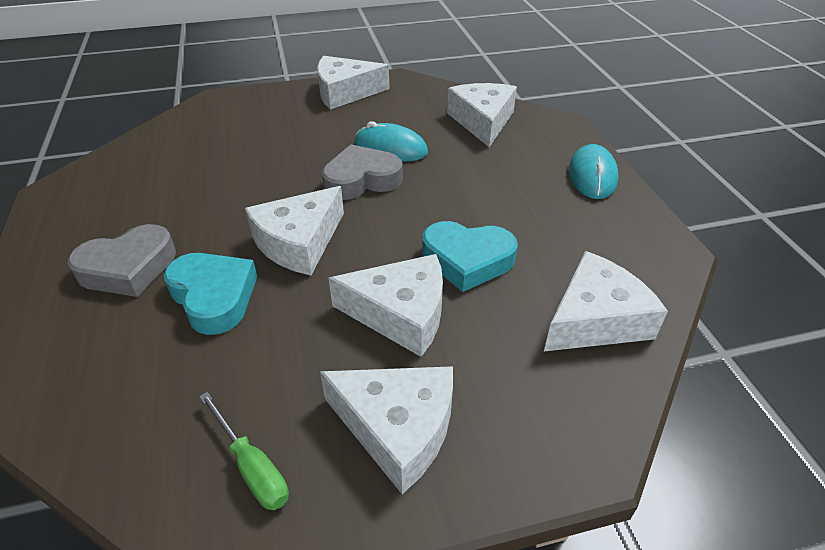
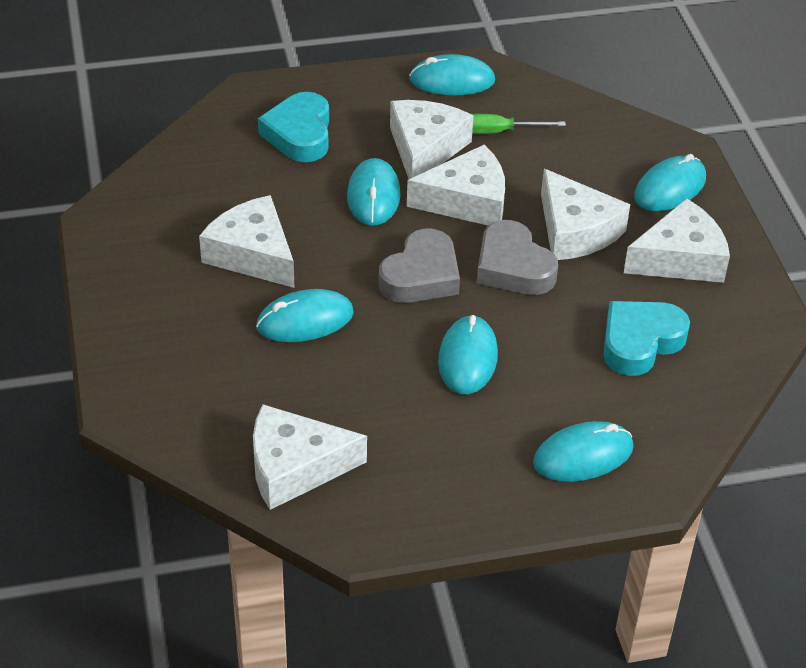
turquoise mouse: 2 -> 6

